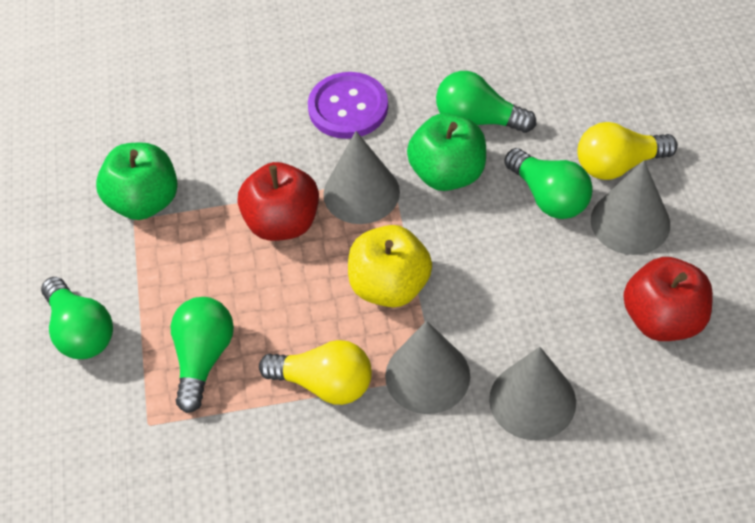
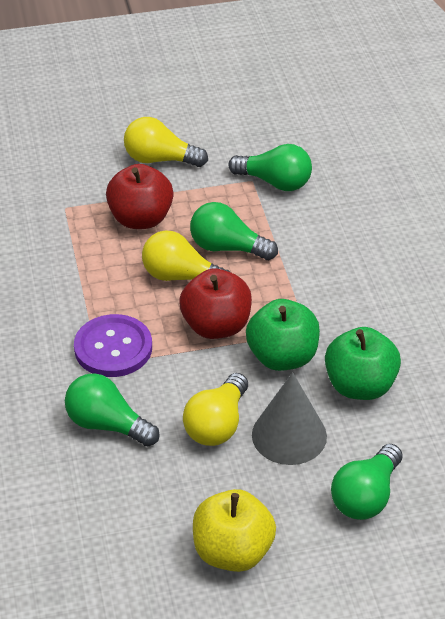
grey cone: 4 -> 1
yellow light bulb: 2 -> 3

